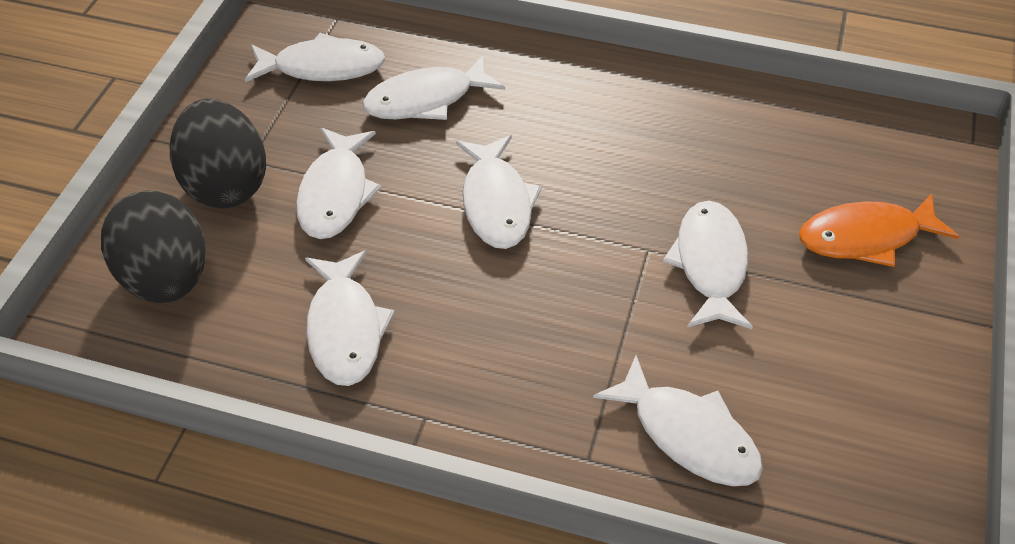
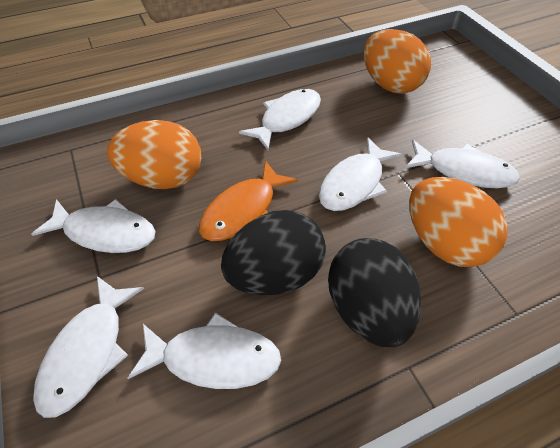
orange egg: 0 -> 3
white fish: 7 -> 6

